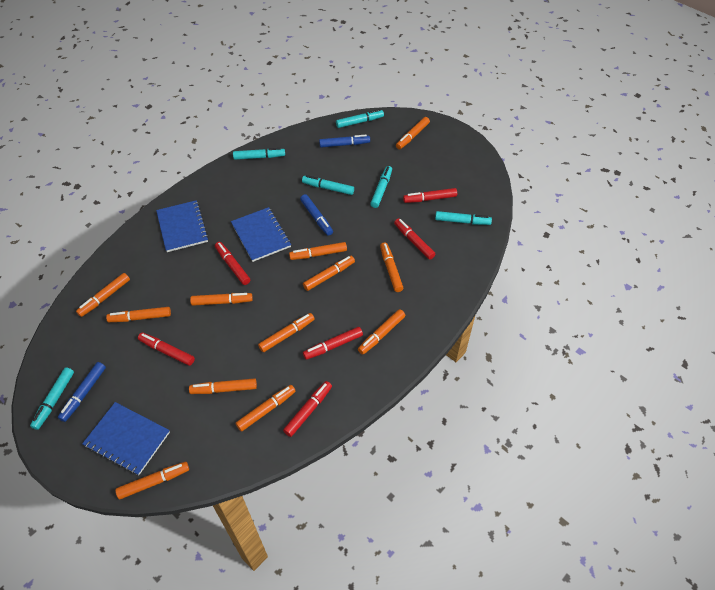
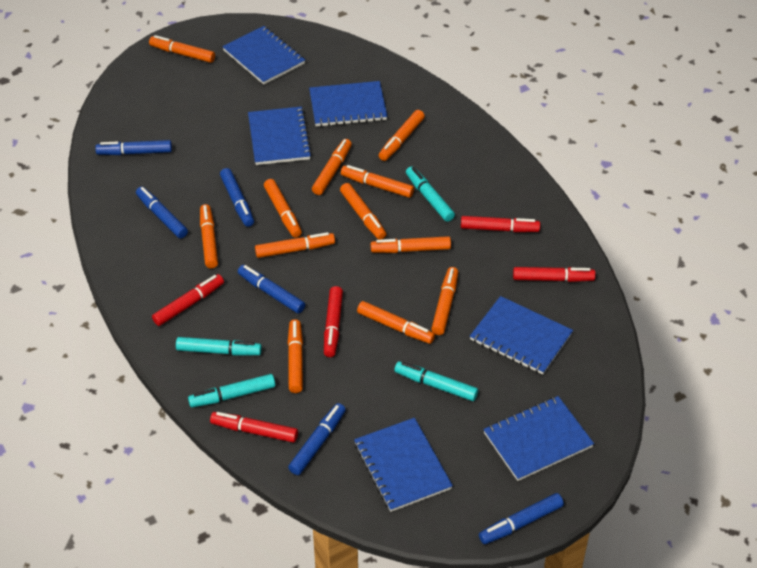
blue marker: 3 -> 6
blue notebook: 3 -> 6
red marker: 6 -> 5
turquoise marker: 6 -> 4

